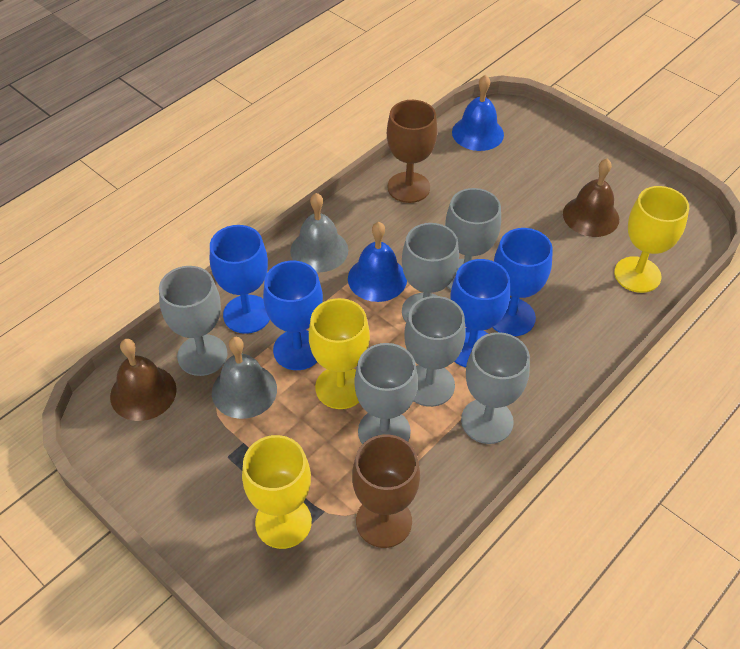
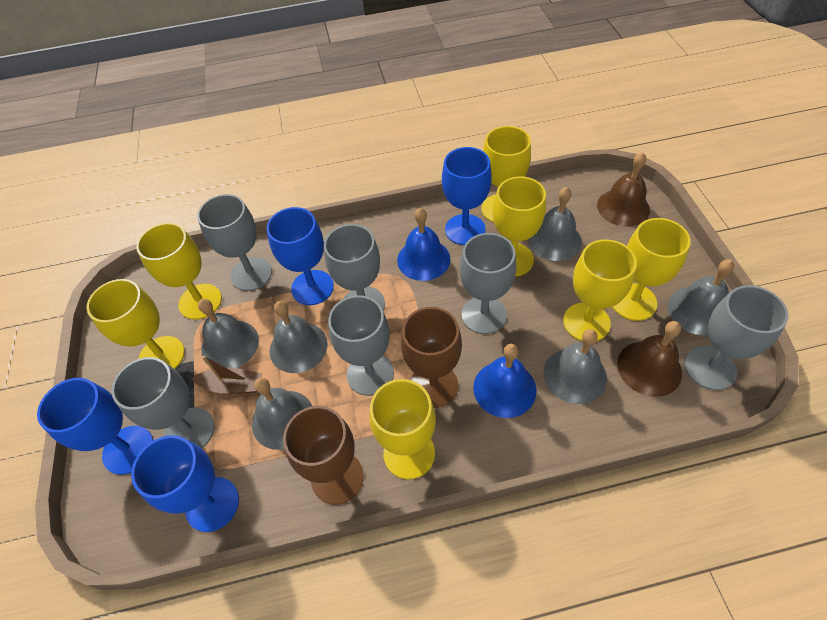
brown boat: 0 -> 1
grey bell: 2 -> 6
yellow goblet: 3 -> 7

